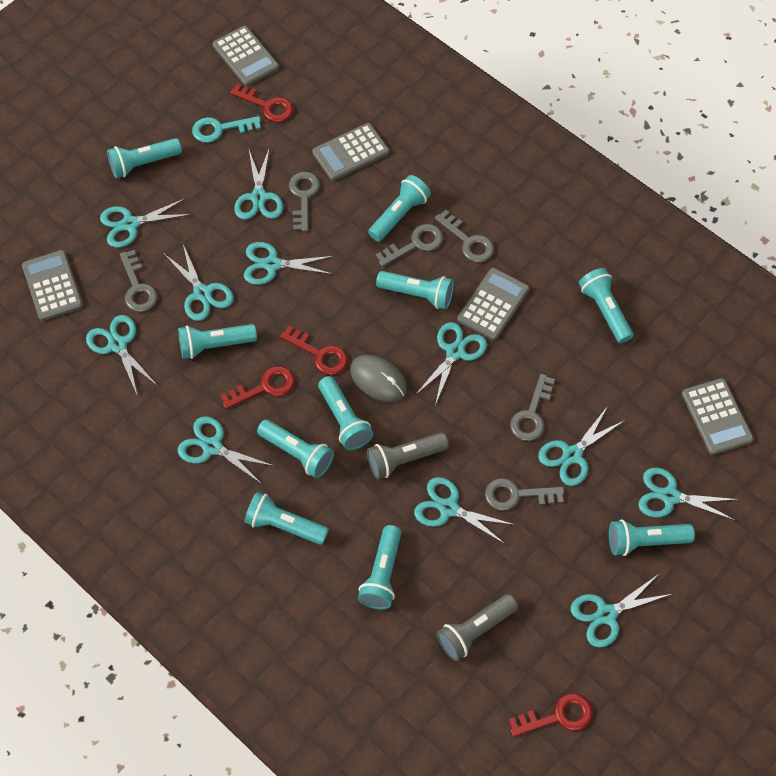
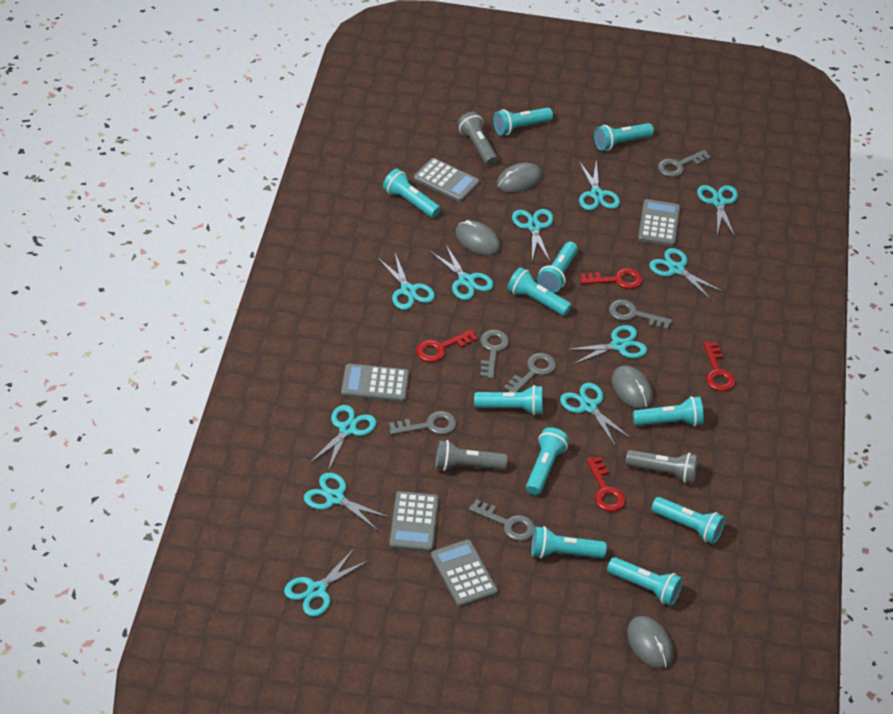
grey flashlight: 2 -> 3
grey mouse: 1 -> 4
turquoise flashlight: 10 -> 11
turquoise key: 1 -> 0

